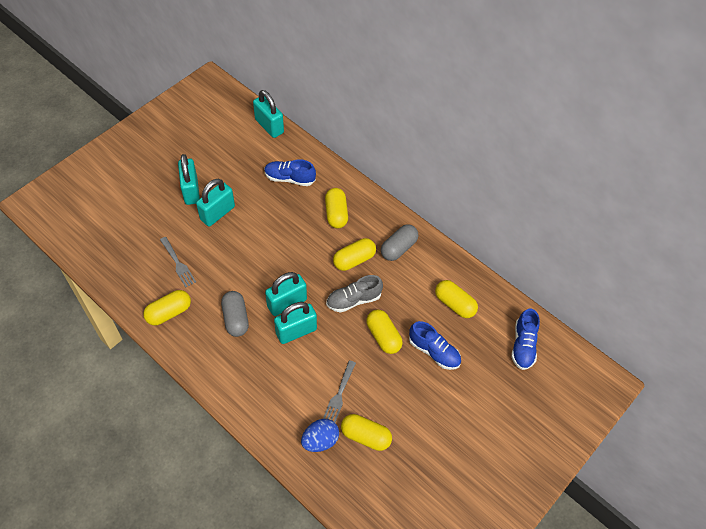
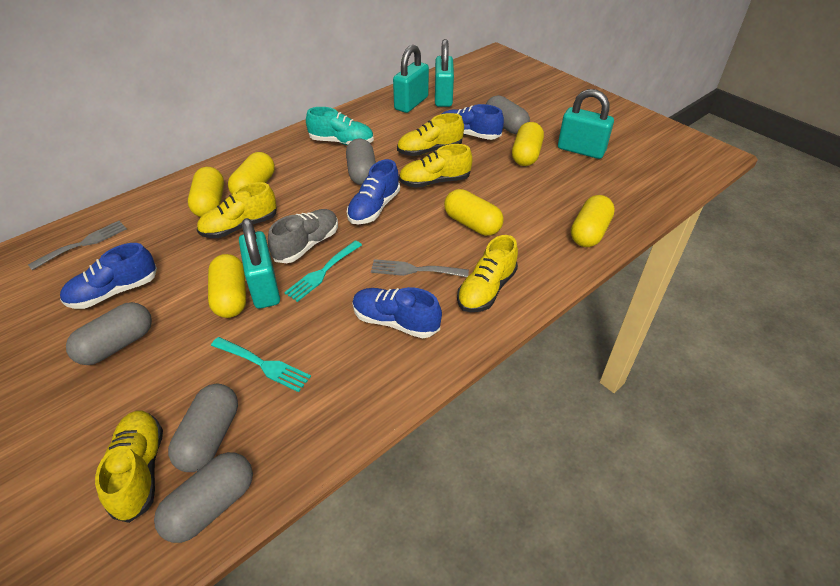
blue egg: 1 -> 0
blue shoe: 3 -> 4
grey capsule: 2 -> 5
turquoise fork: 0 -> 2
turquoise padlock: 5 -> 4
turquoise shoe: 0 -> 1
yellow shoe: 0 -> 5

